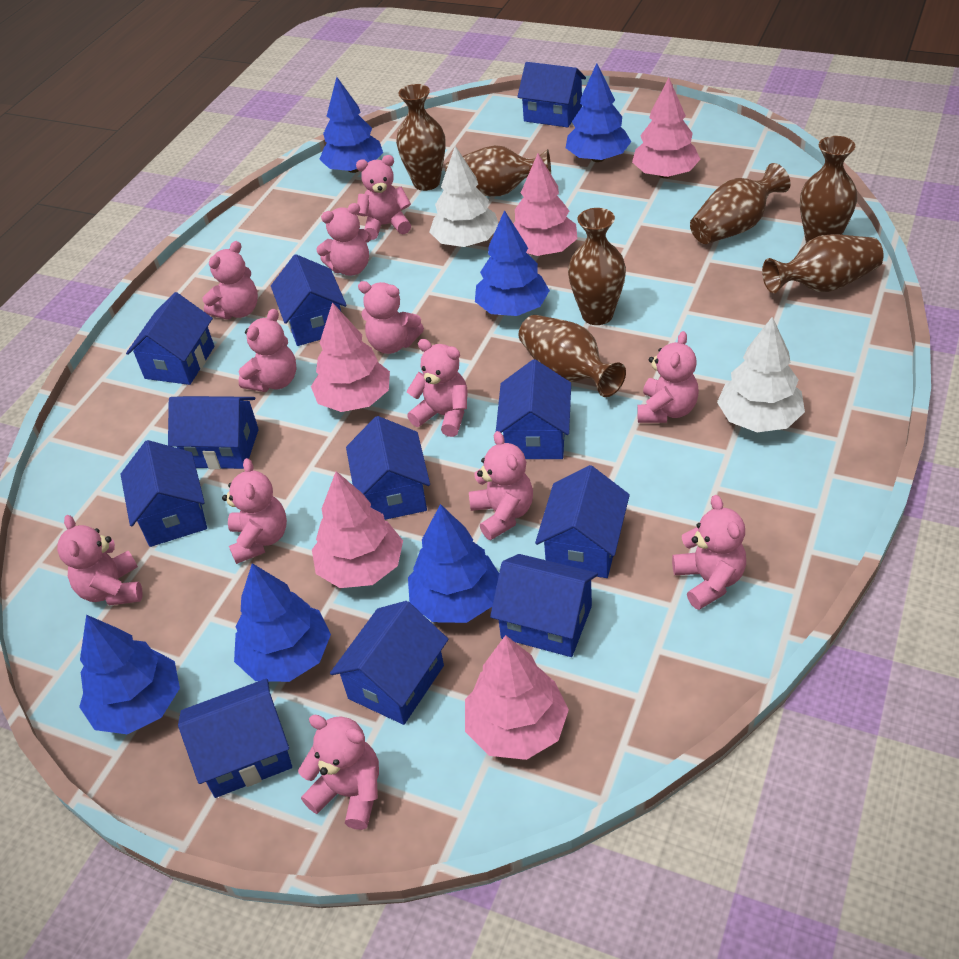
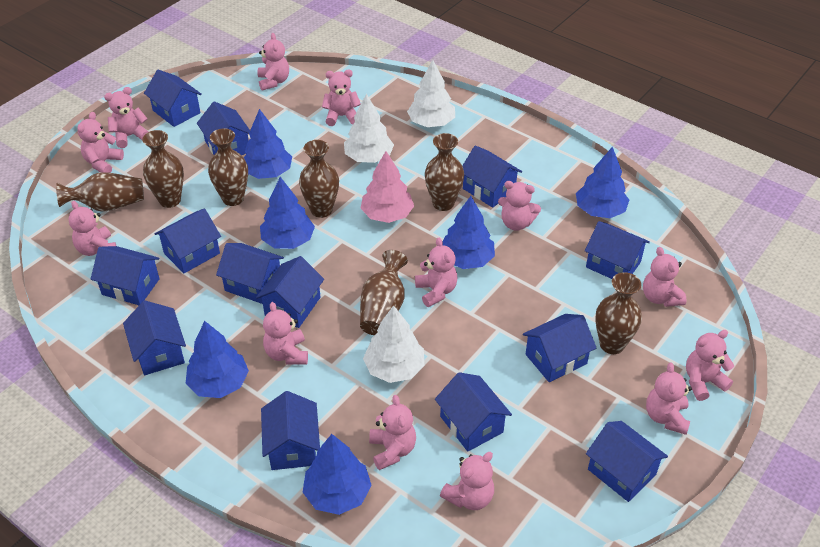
blue house: 11 -> 13
pink teddy bear: 12 -> 13
pink tree: 5 -> 1
white tree: 2 -> 3

